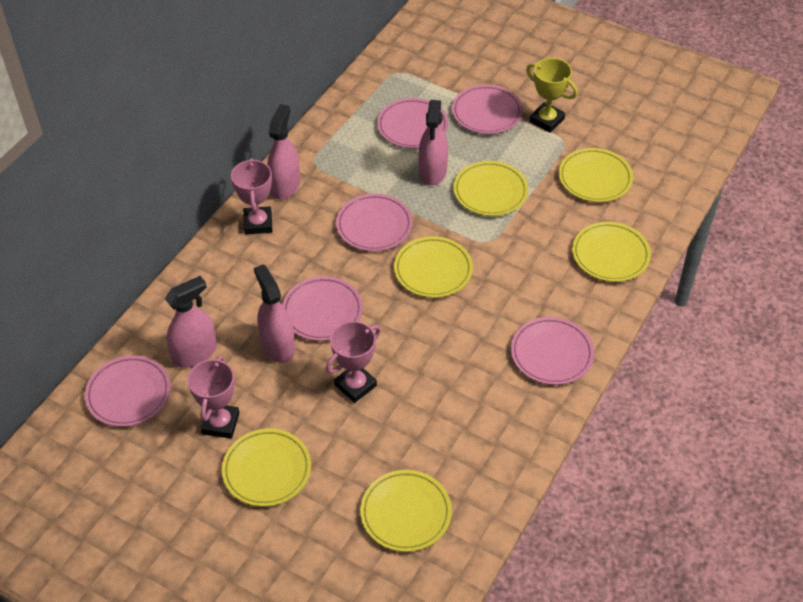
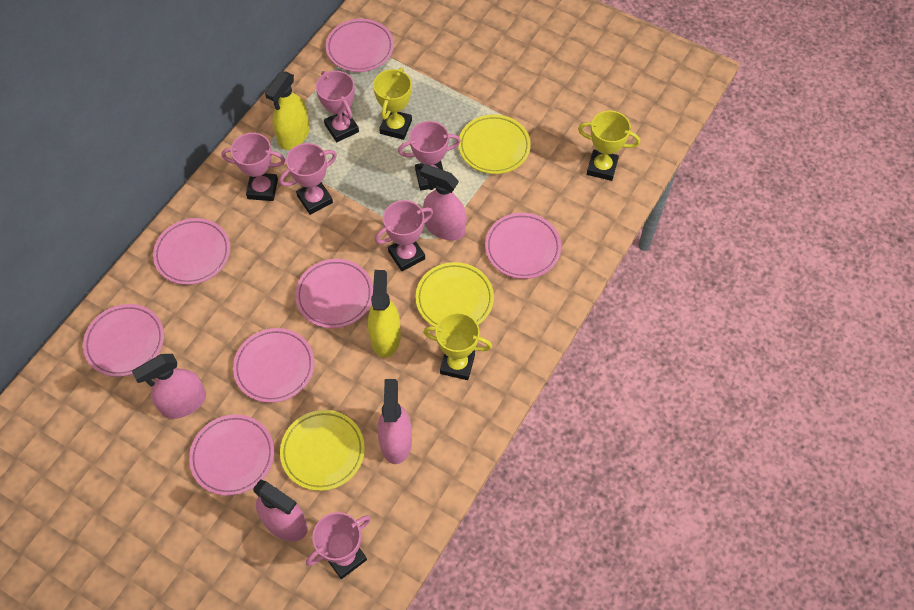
pink plate: 6 -> 7
pink trophy: 3 -> 6
yellow plate: 6 -> 3
yellow spray bottle: 0 -> 2
yellow trophy: 1 -> 3

